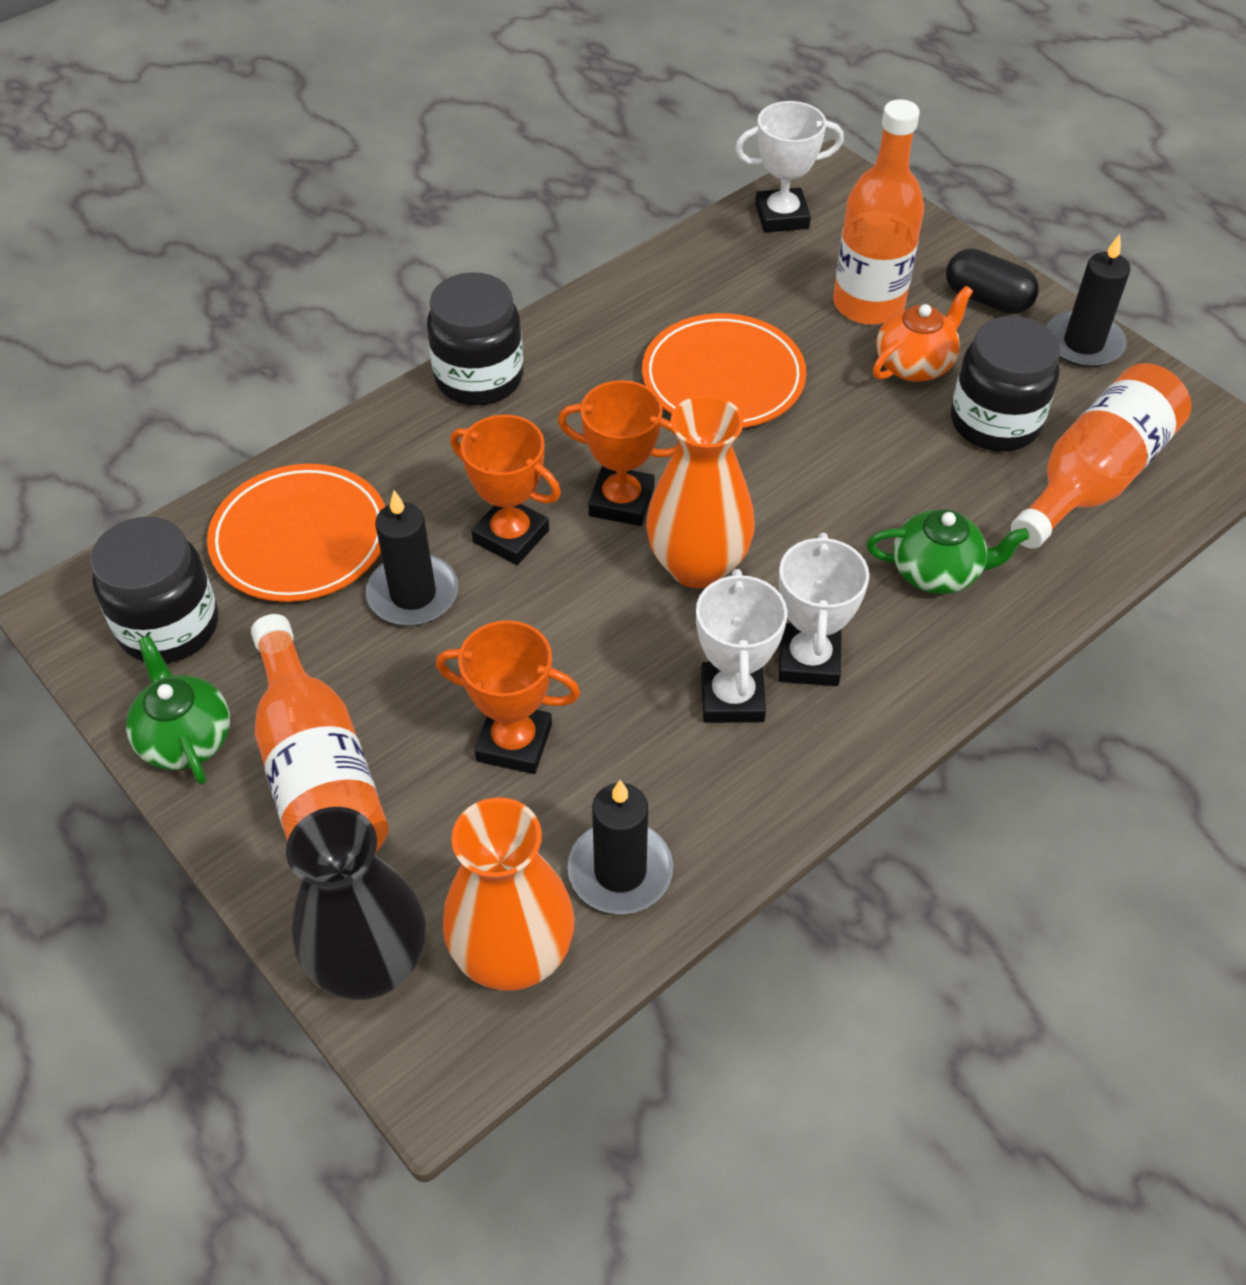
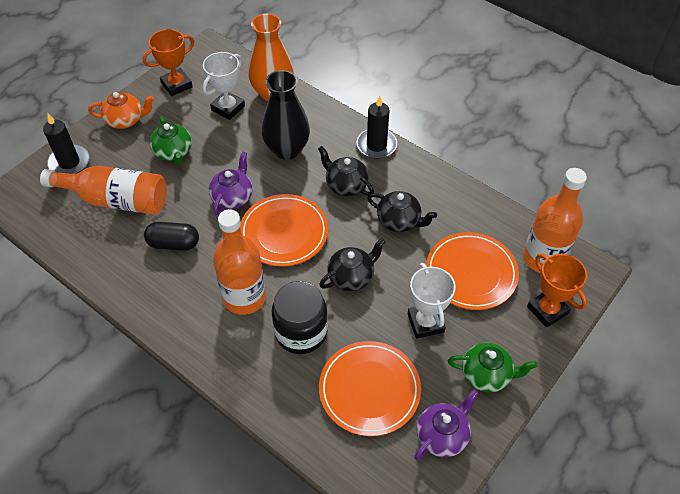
black candle: 3 -> 2
black jar: 3 -> 1
black teapot: 0 -> 3
orange plate: 2 -> 3
orange trophy: 3 -> 2
orange vase: 2 -> 1
purple teapot: 0 -> 2
white trophy: 3 -> 2

